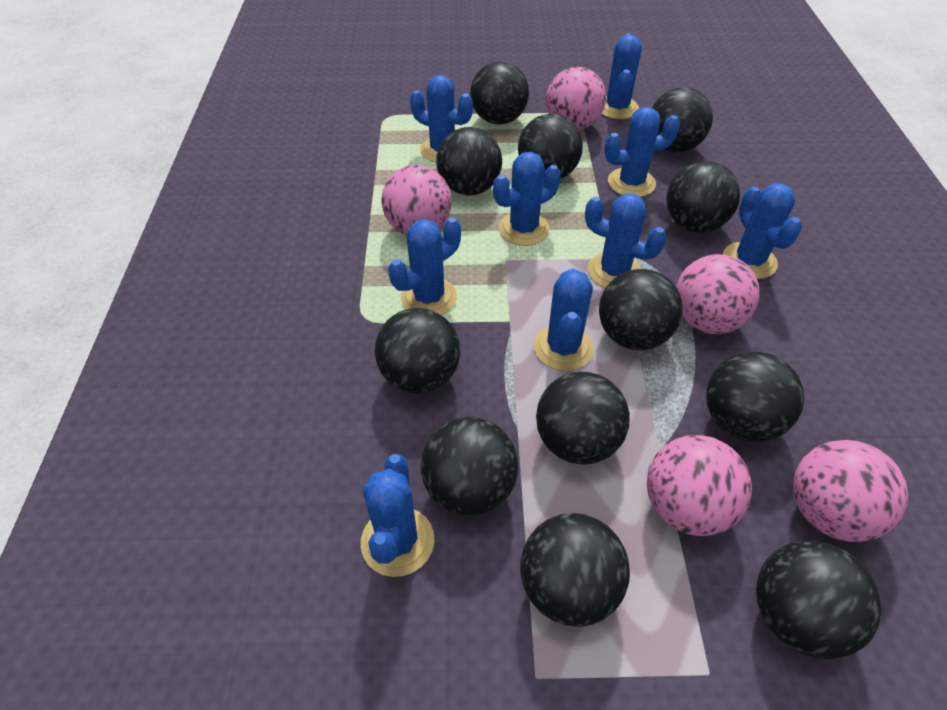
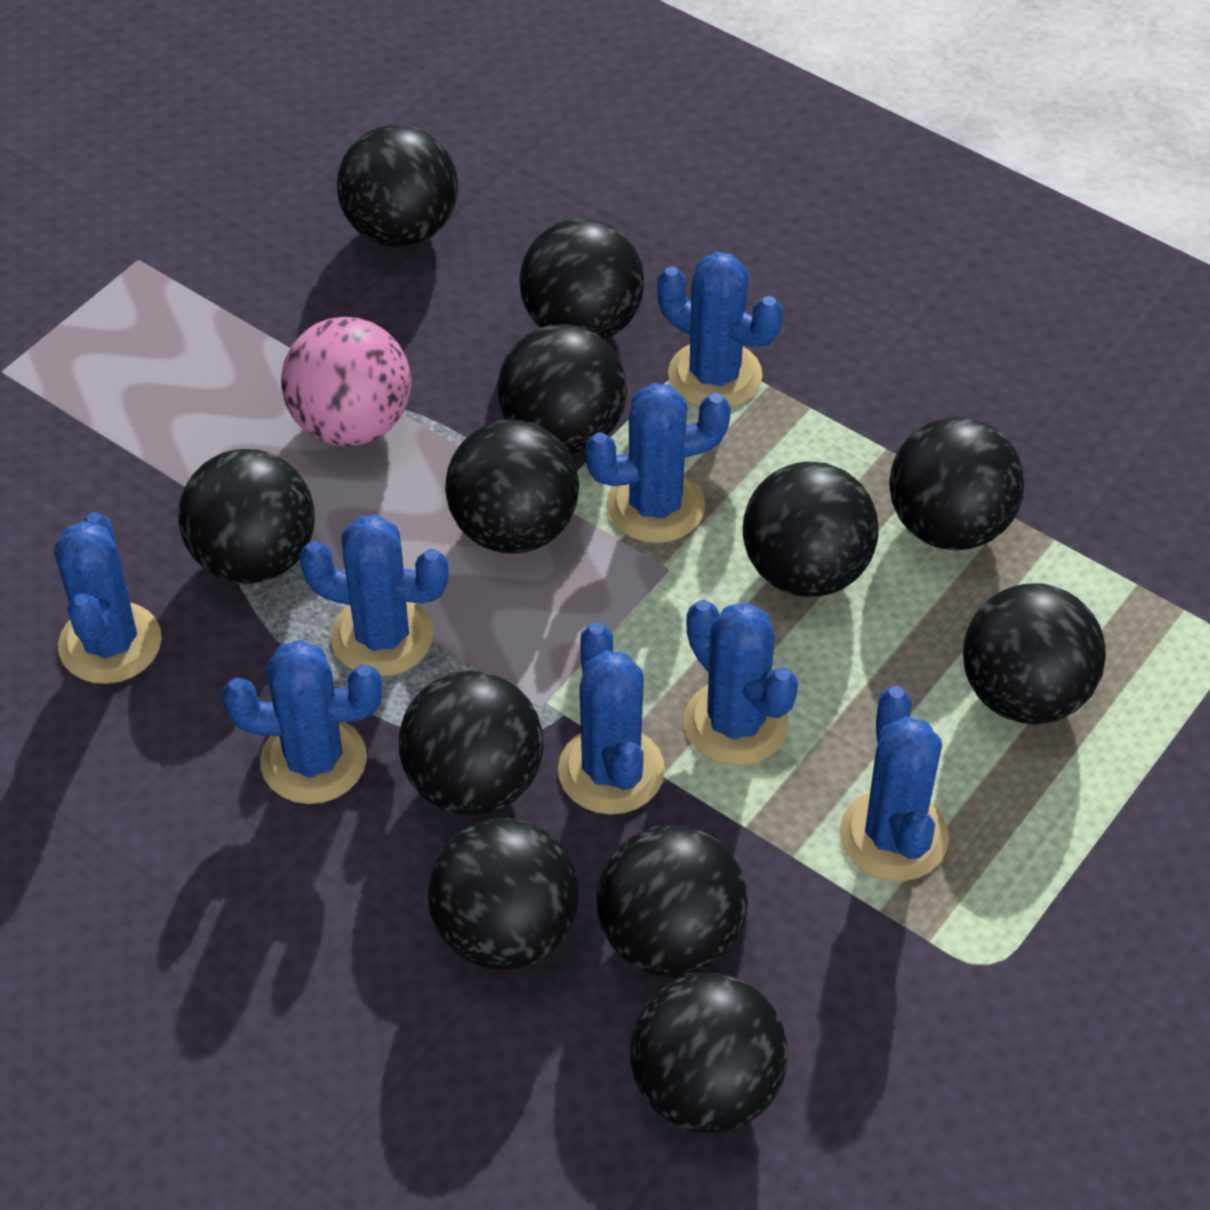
blue cactus: 9 -> 8
pink ball: 5 -> 1

